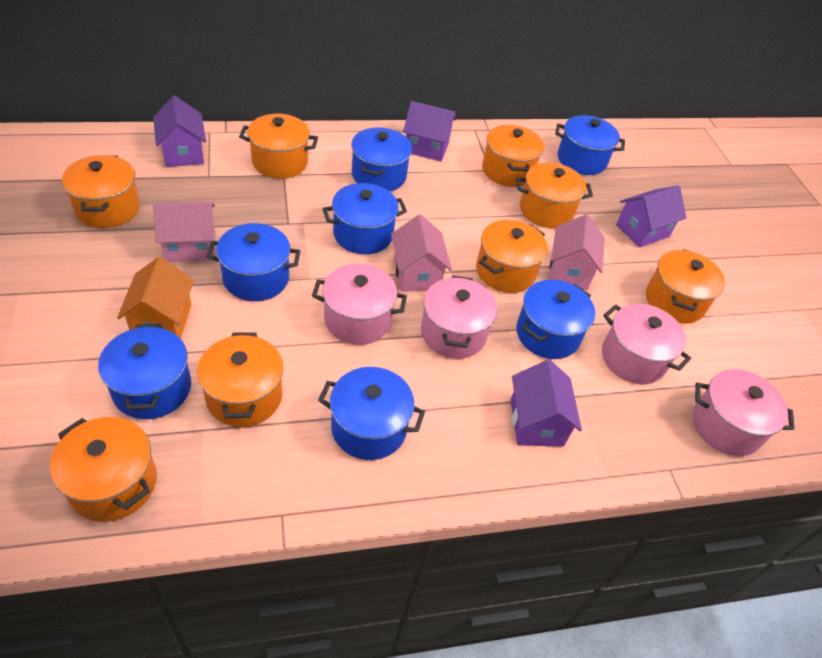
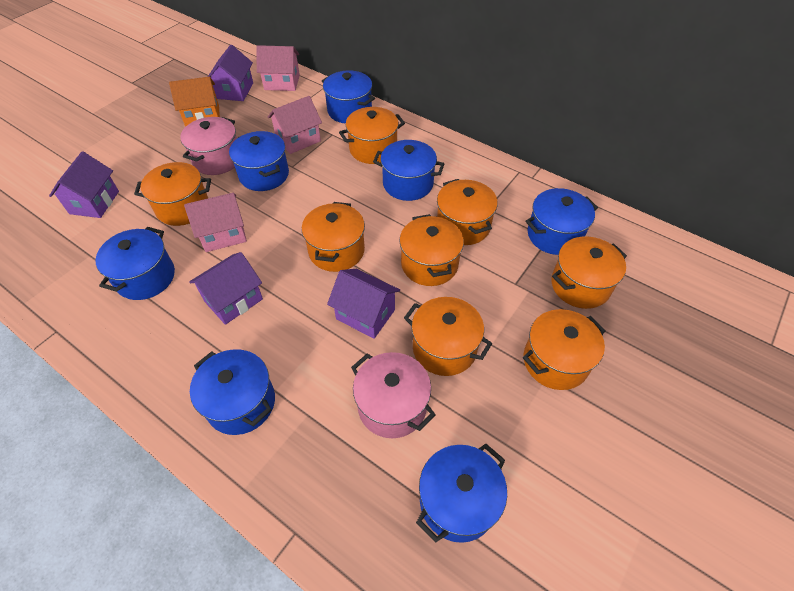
pink pot: 4 -> 2

